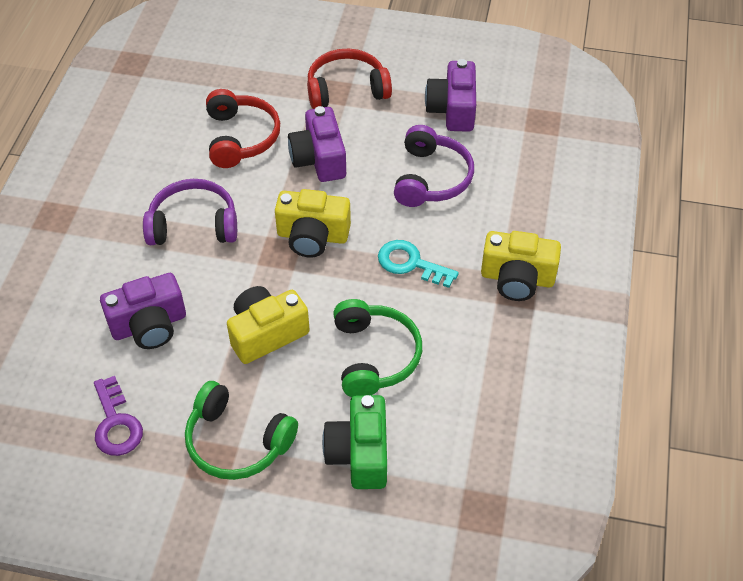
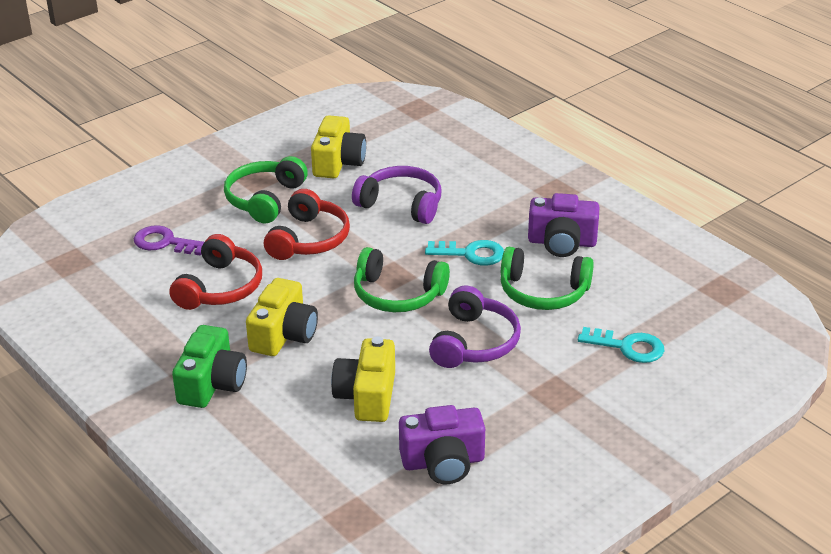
green headphones: 2 -> 3
purple camera: 3 -> 2
turquoise key: 1 -> 2

